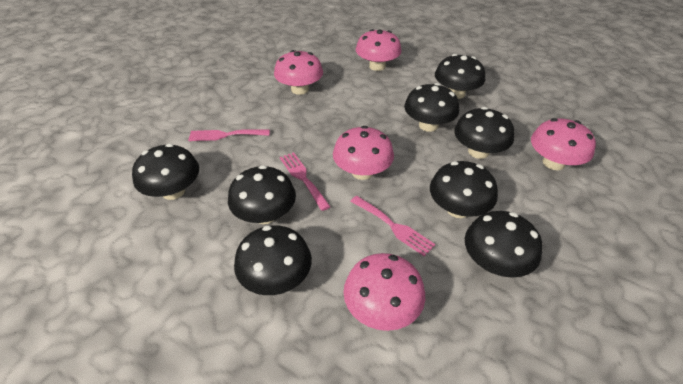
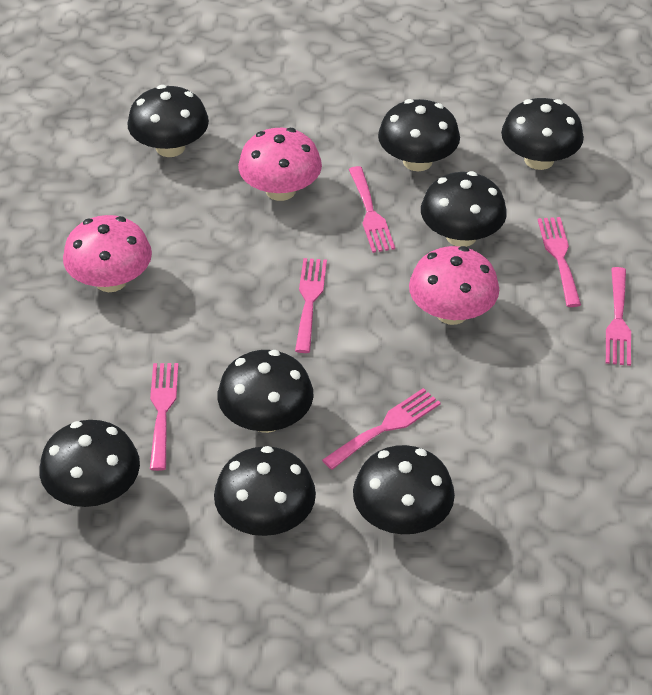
pink fork: 3 -> 6
pink mushroom: 5 -> 3

